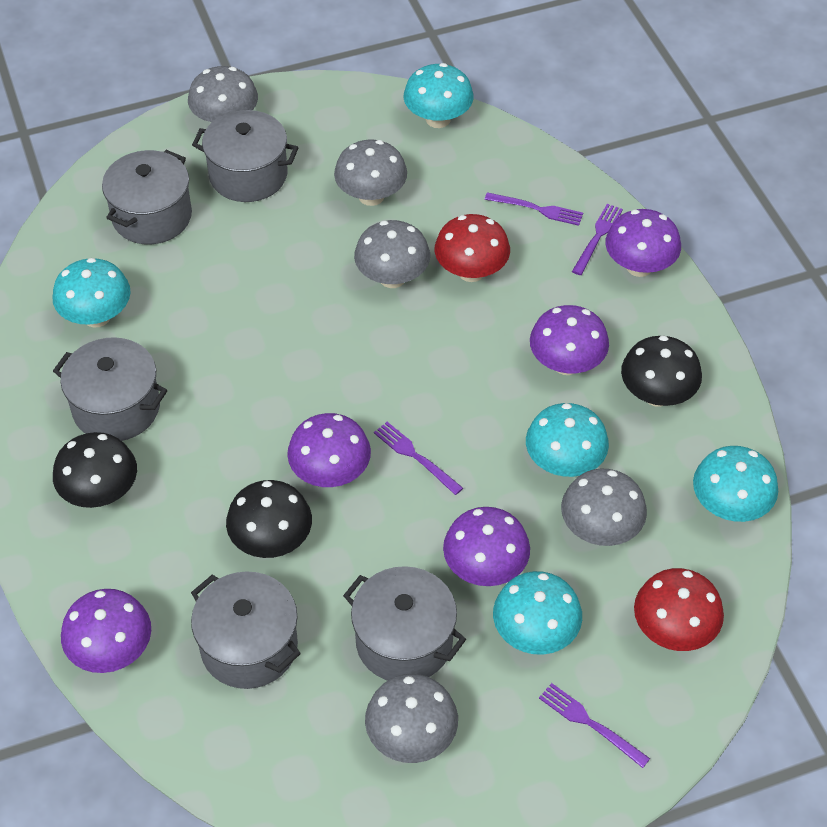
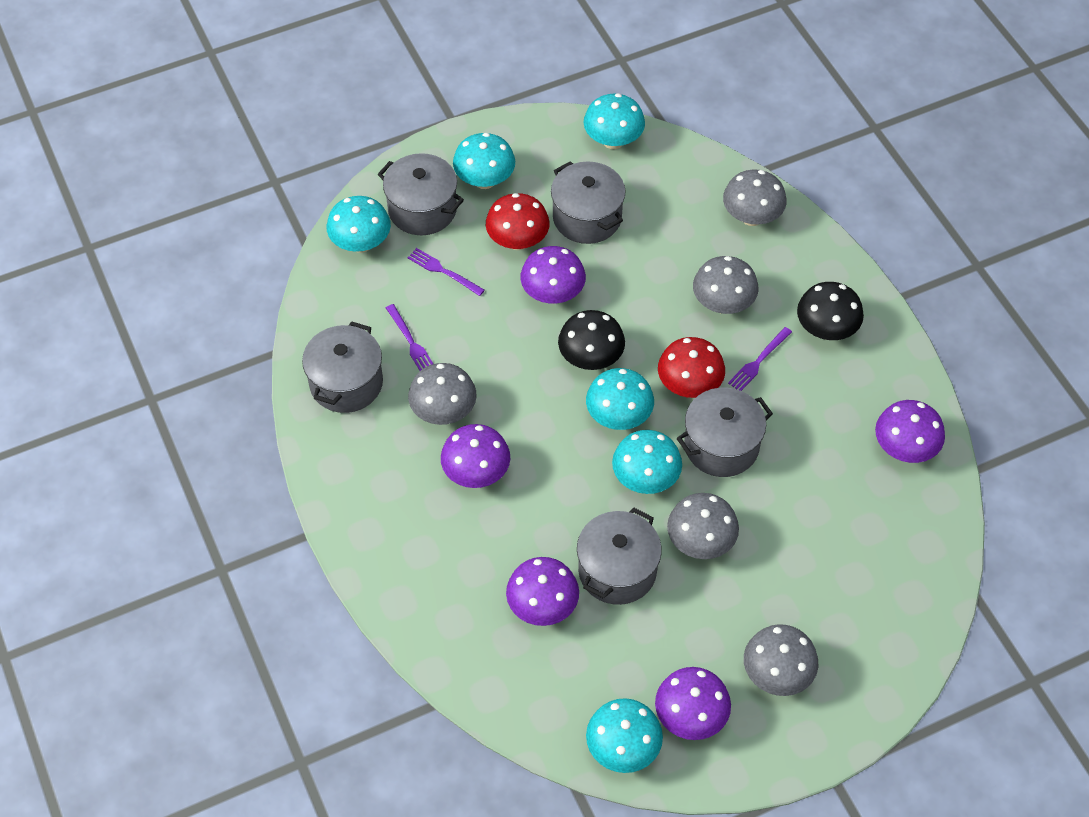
black mushroom: 3 -> 2
purple fork: 4 -> 3
turquoise mushroom: 5 -> 6

